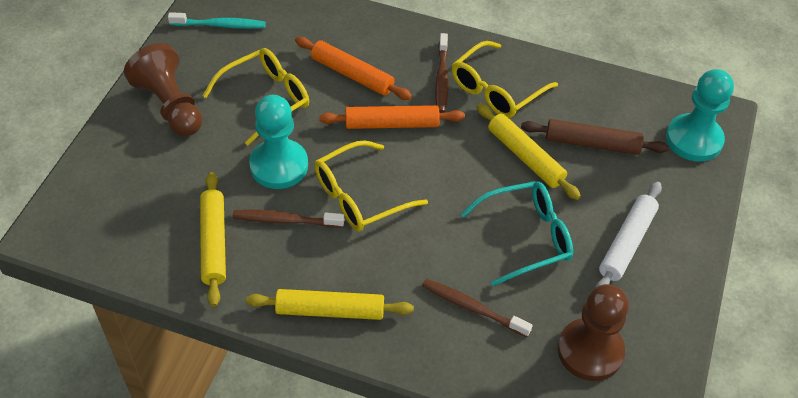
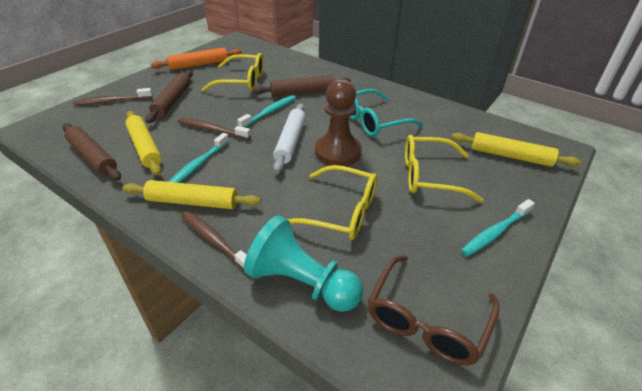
brown glasses: 0 -> 1
brown pawn: 2 -> 1
brown rolling pin: 1 -> 3
orange rolling pin: 2 -> 1
turquoise pawn: 2 -> 1
turquoise toothbrush: 1 -> 3

